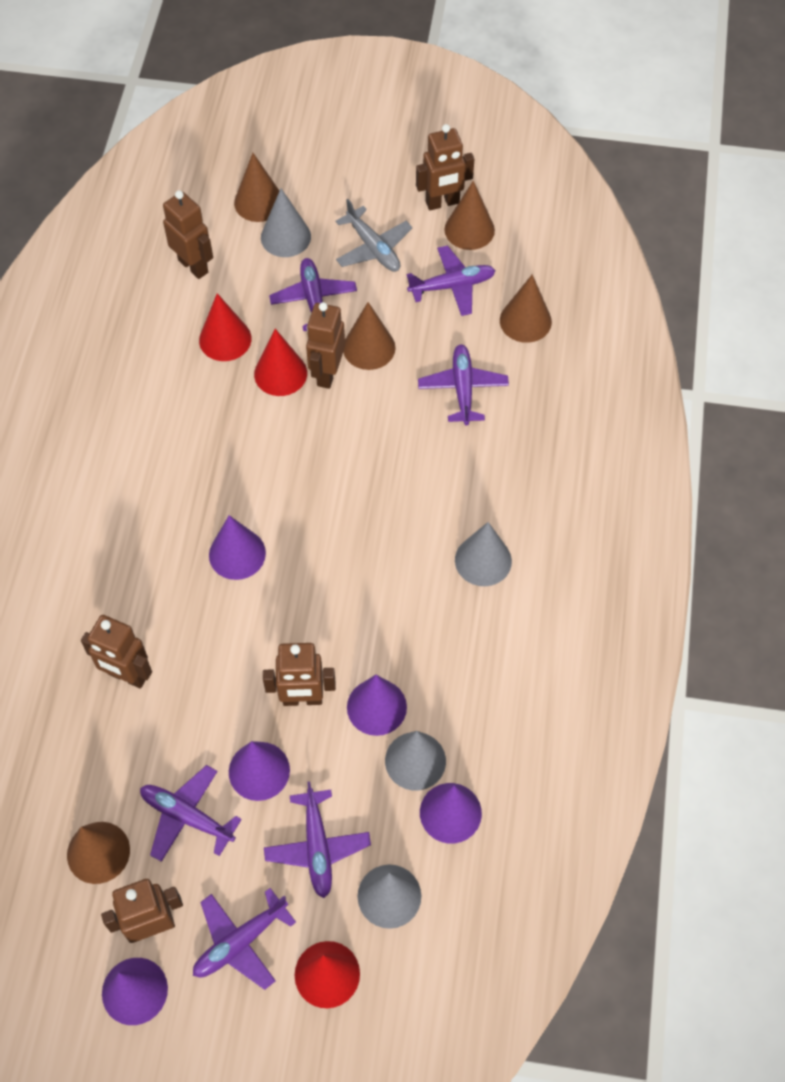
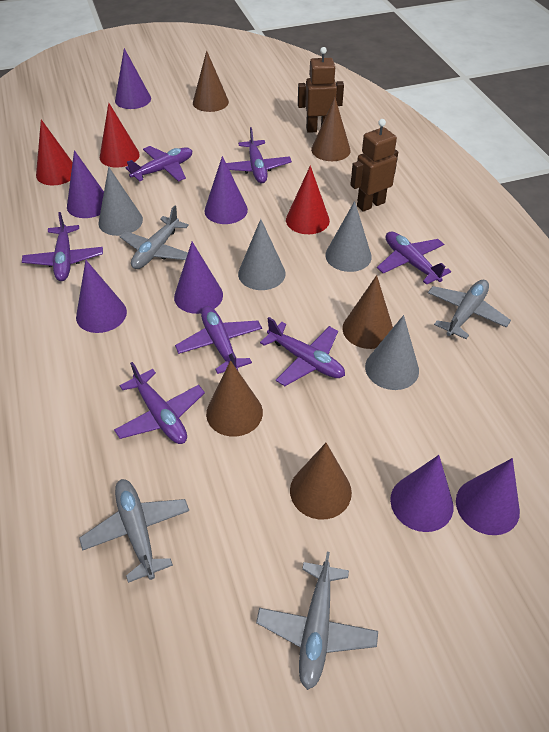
brown robot: 6 -> 2
grey plane: 1 -> 4
purple cone: 5 -> 7
purple plane: 6 -> 7

